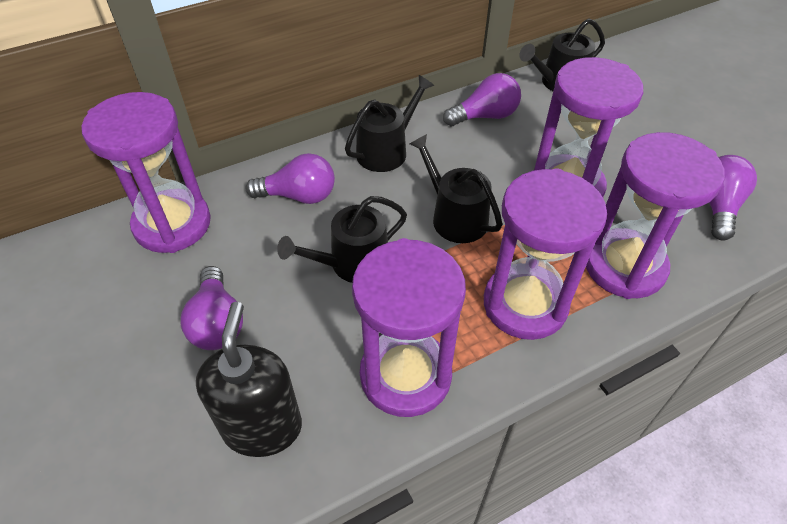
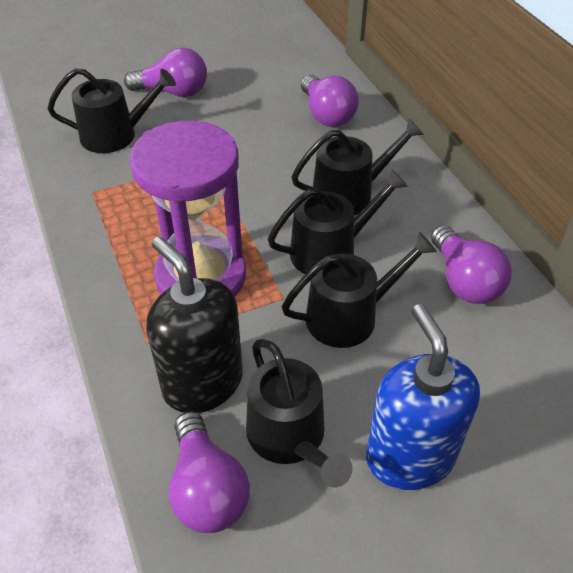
black watering can: 4 -> 5
blue soap dispenser: 0 -> 1
purple hourglass: 5 -> 1

